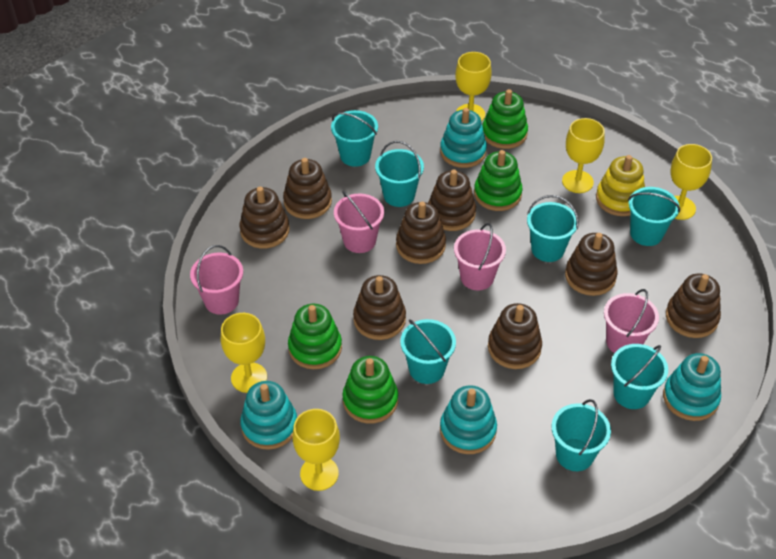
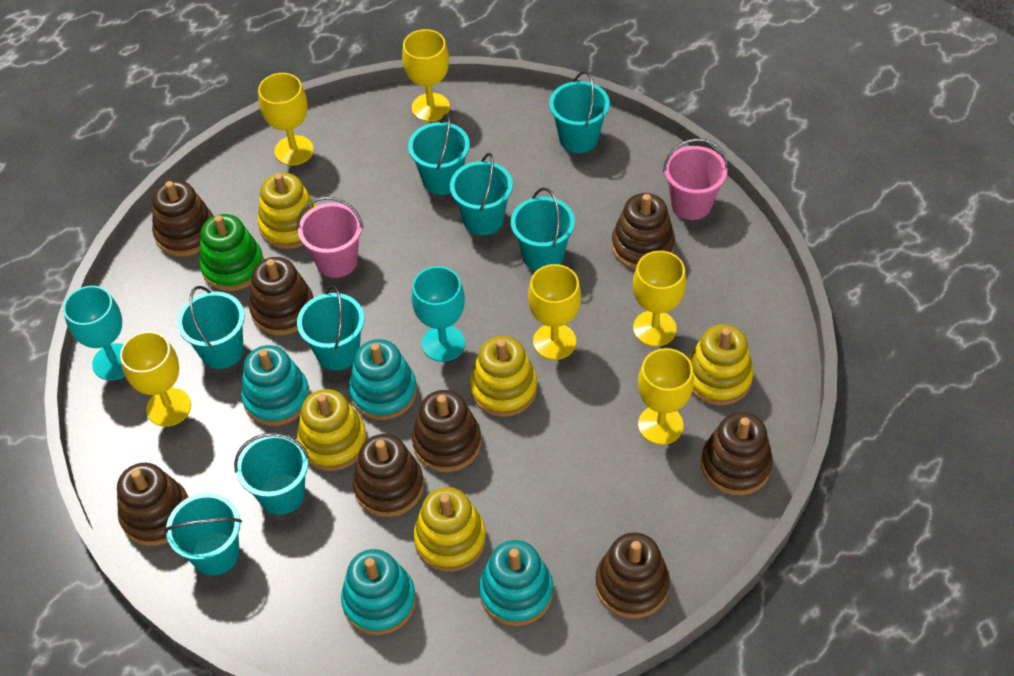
green stacking toy: 4 -> 1
pink bucket: 4 -> 2
turquoise bucket: 7 -> 8
turquoise goblet: 0 -> 2
yellow goblet: 5 -> 6
yellow stacking toy: 1 -> 5

